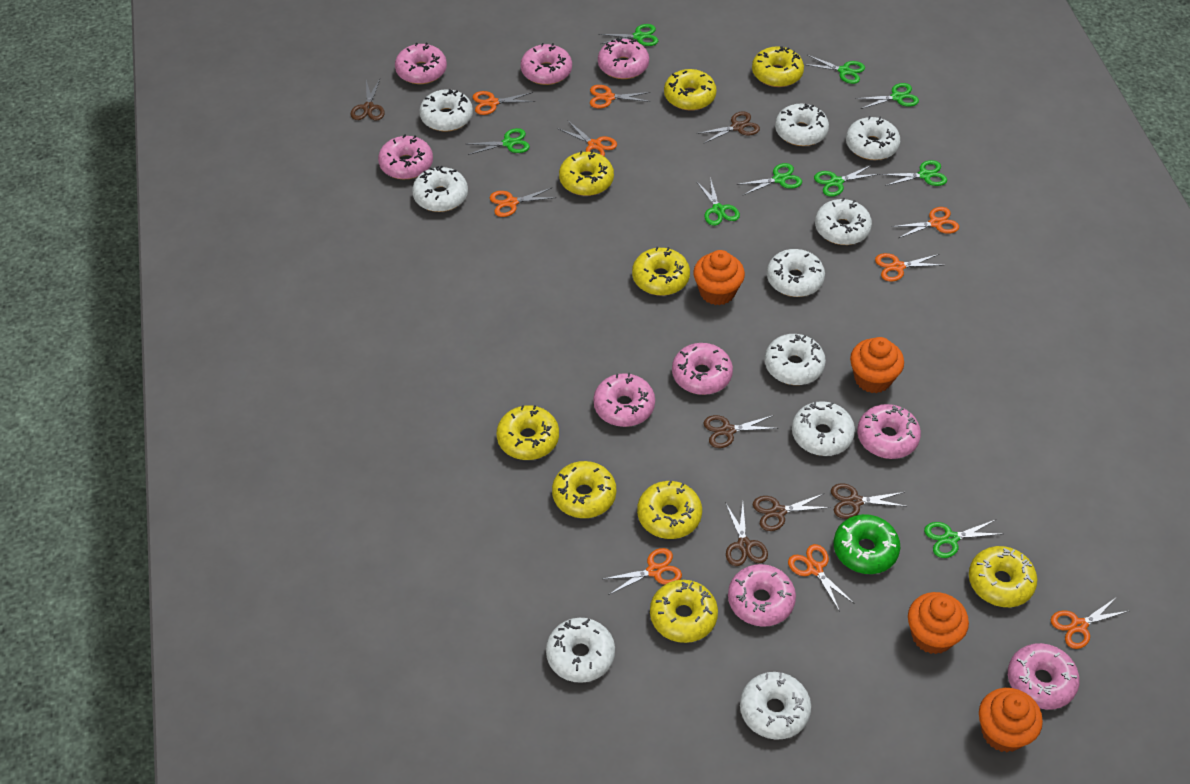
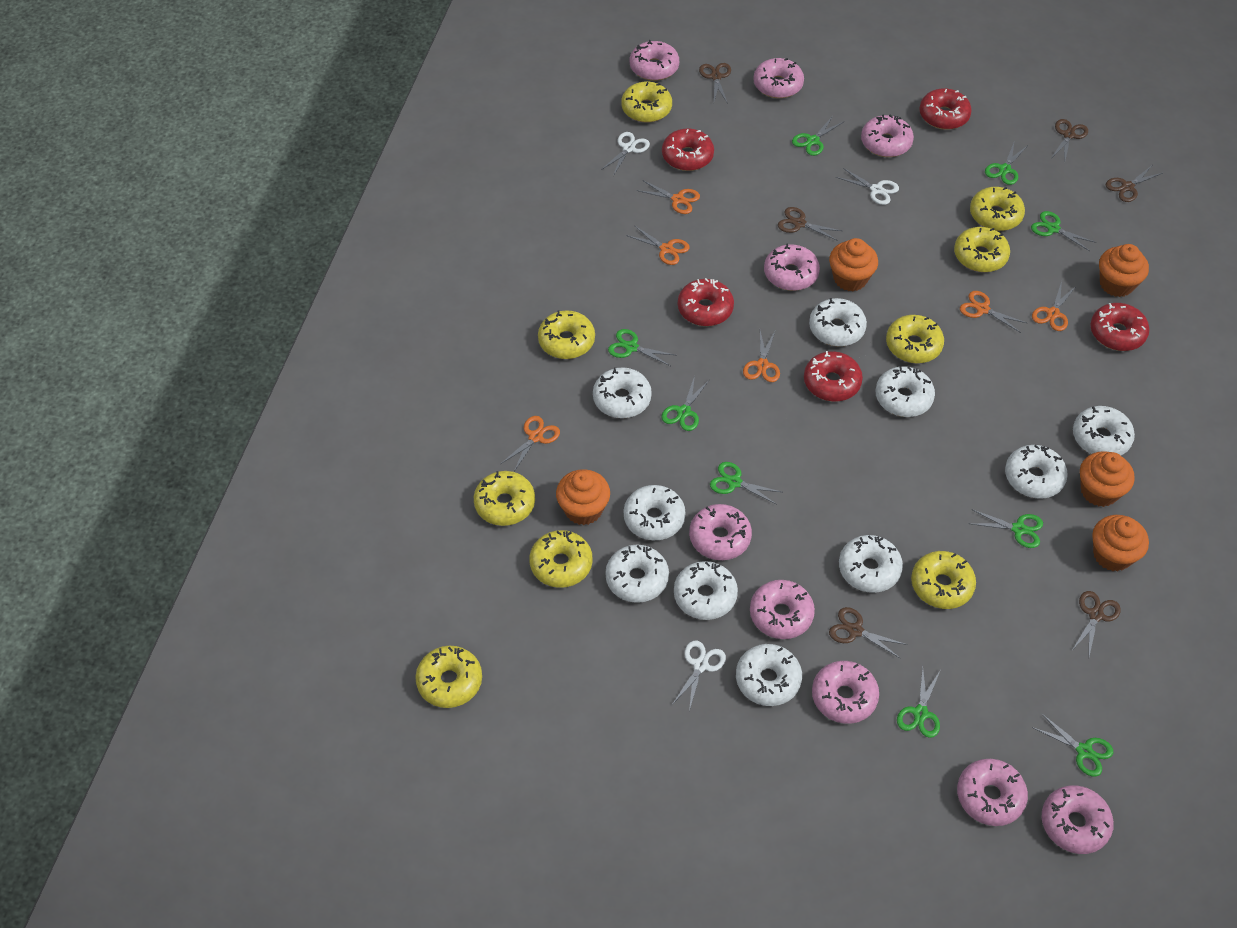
green donut: 1 -> 0
orange cupcake: 4 -> 5
orange scissors: 9 -> 6
red donut: 0 -> 5
white scissors: 0 -> 3

